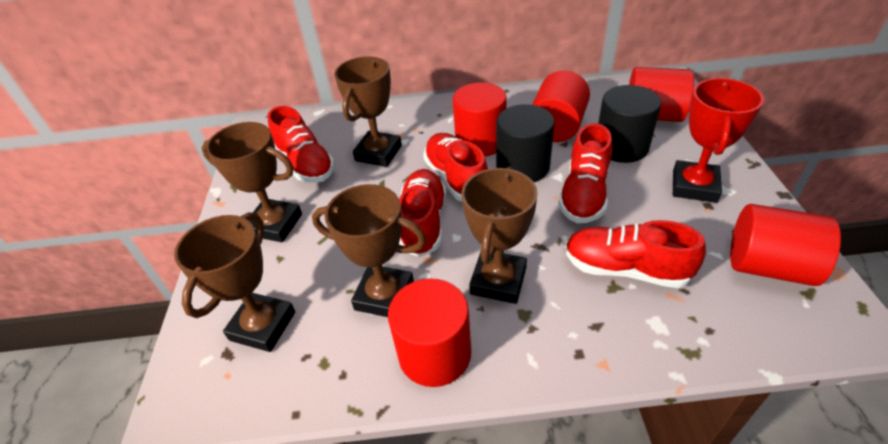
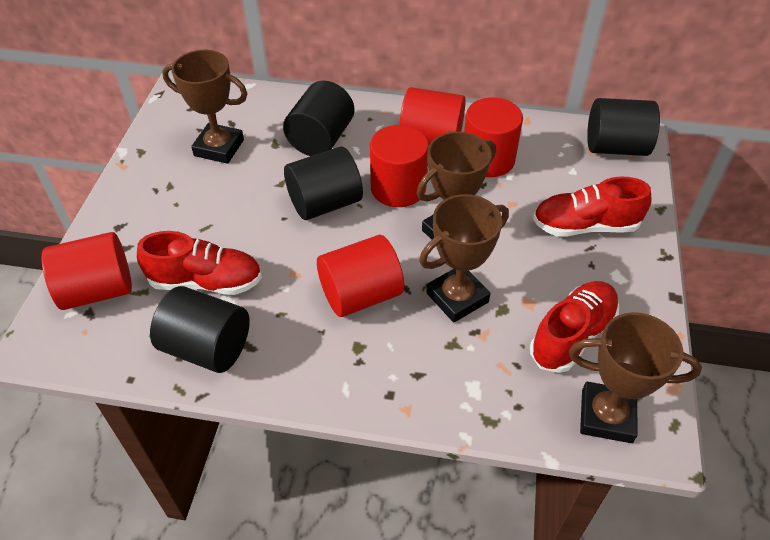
black cylinder: 2 -> 4
brown trophy: 5 -> 4
red shoe: 5 -> 3
red trophy: 1 -> 0

